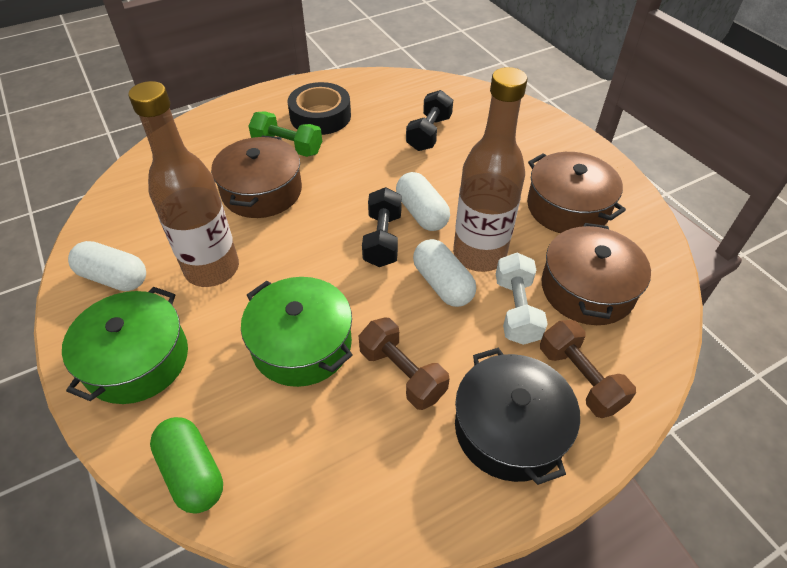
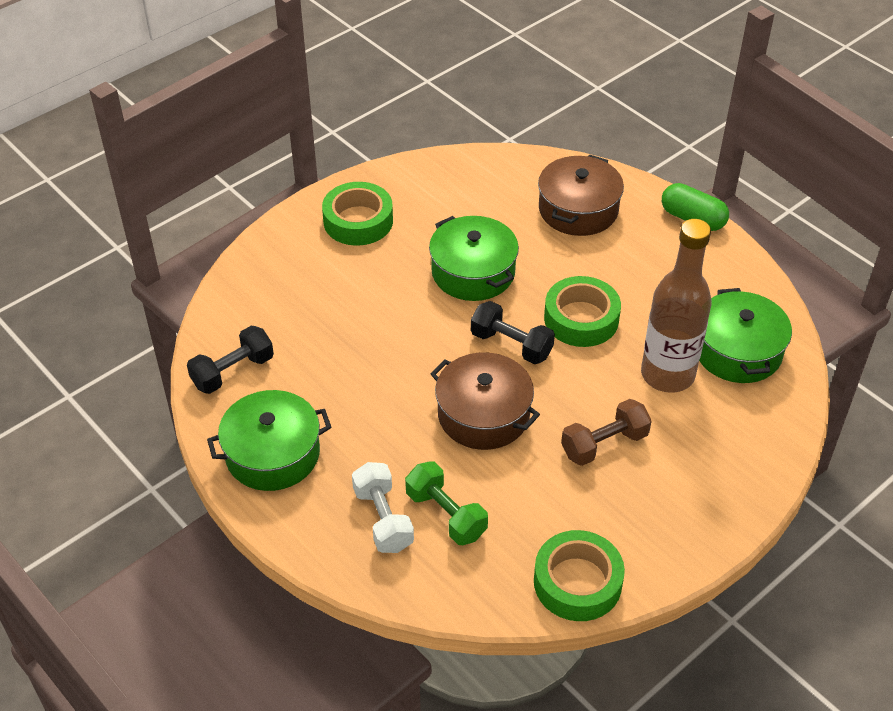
black pot: 1 -> 0
black tape: 1 -> 0
brown bottle: 2 -> 1
brown dumbbell: 2 -> 1
brown pot: 3 -> 2
green pot: 2 -> 3
green tape: 0 -> 3
white capsule: 3 -> 0

